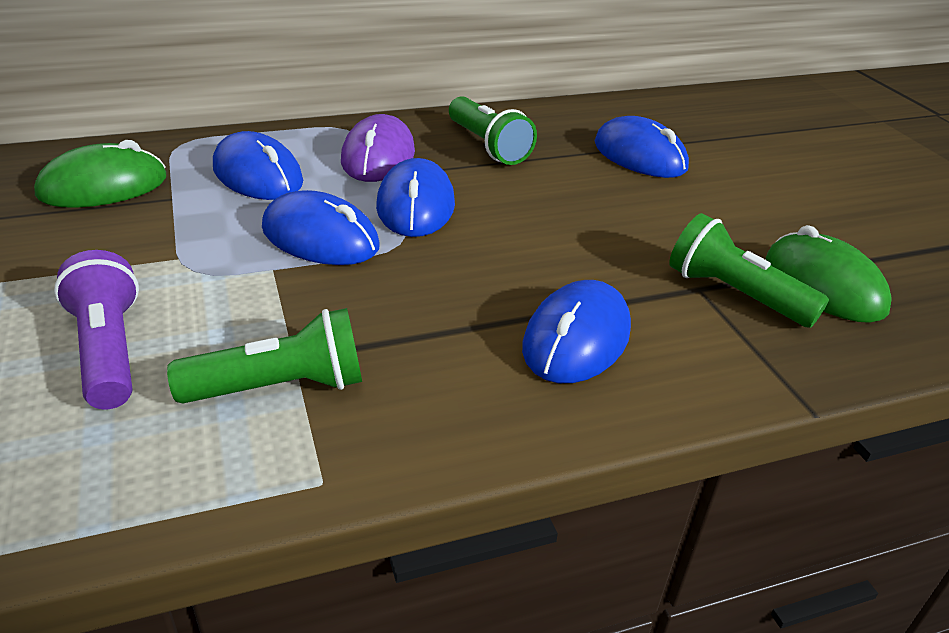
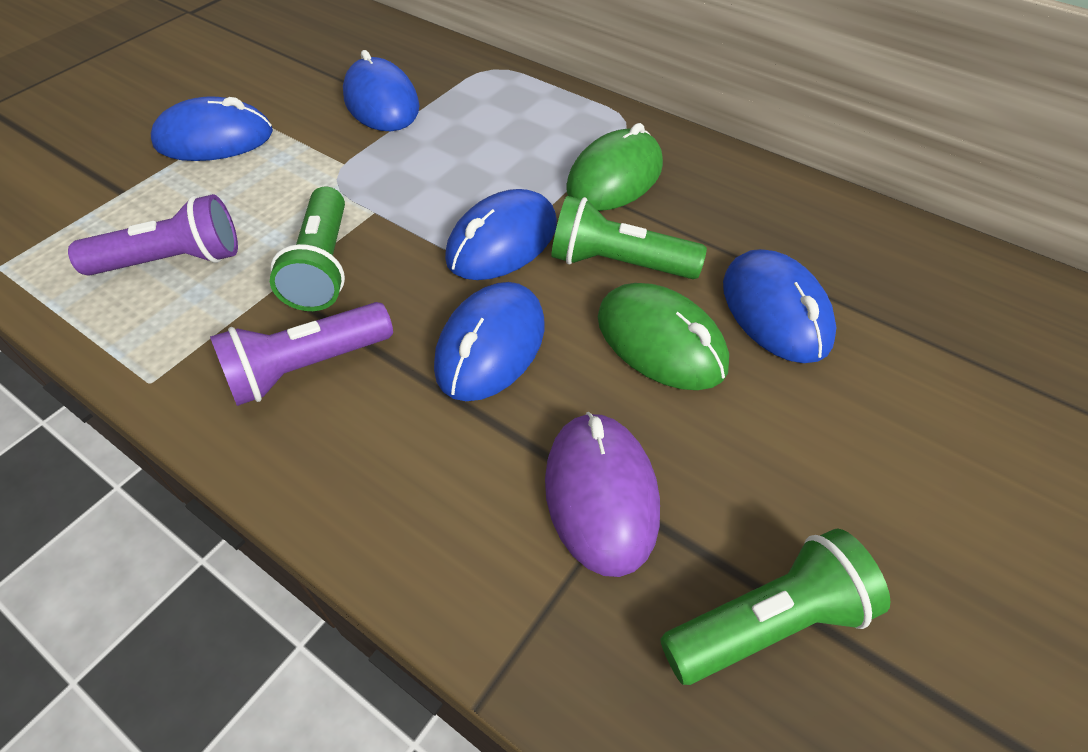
purple flashlight: 1 -> 2

